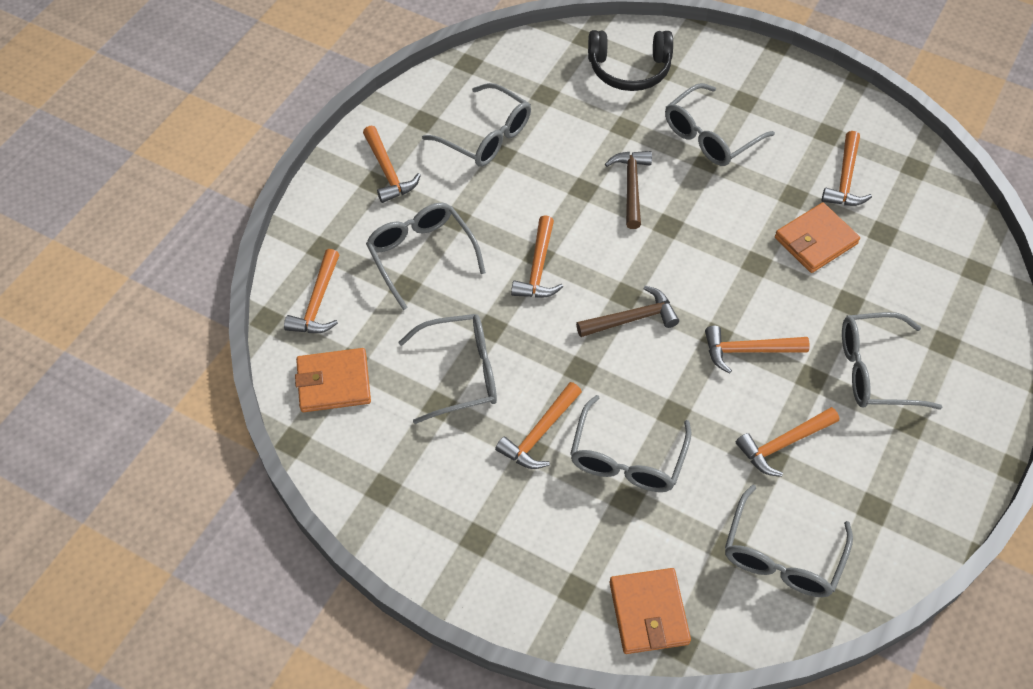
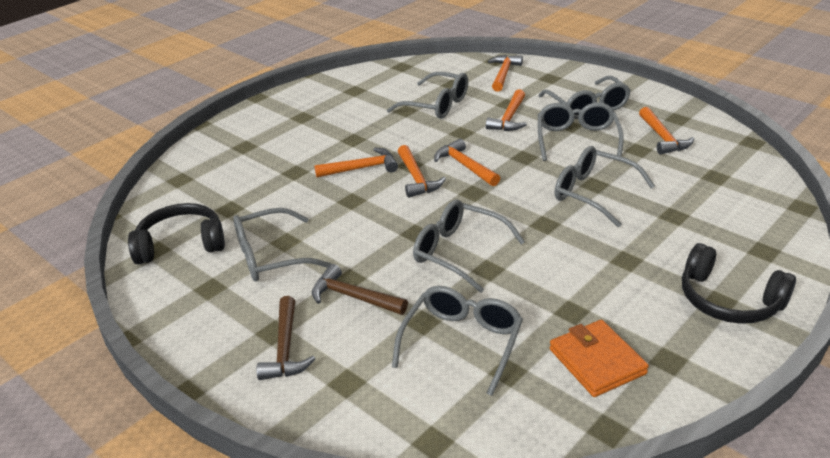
black headphones: 1 -> 2
orange hammer: 7 -> 6
orange wallet: 3 -> 1

